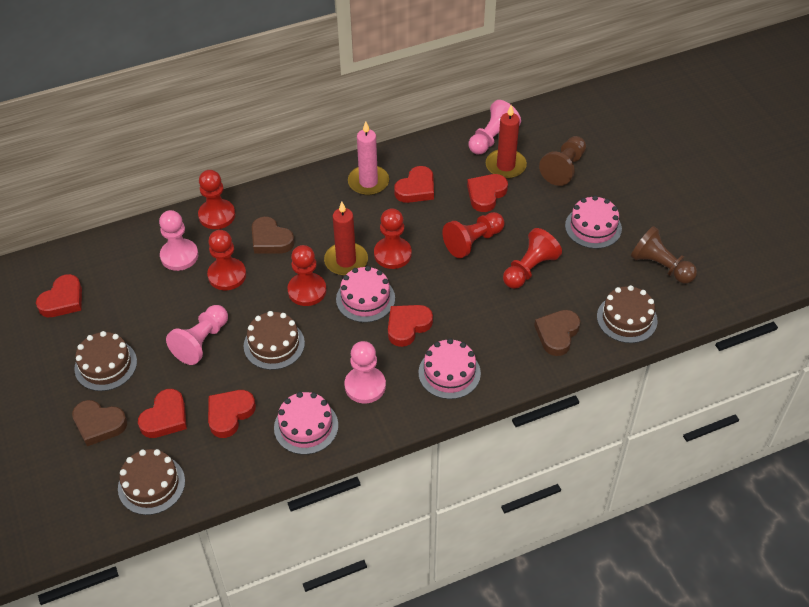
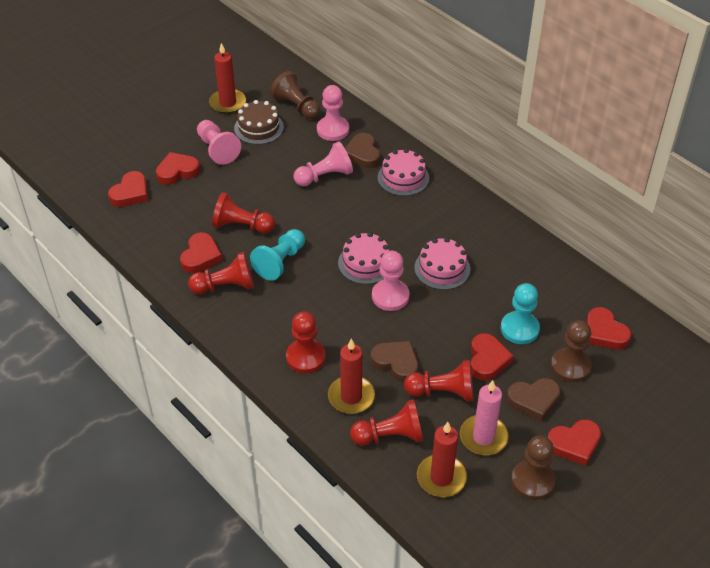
brown cake: 4 -> 1
brown pawn: 2 -> 3
pink cake: 4 -> 3
red candle: 2 -> 3
red pawn: 6 -> 5
turquoise pawn: 0 -> 2

